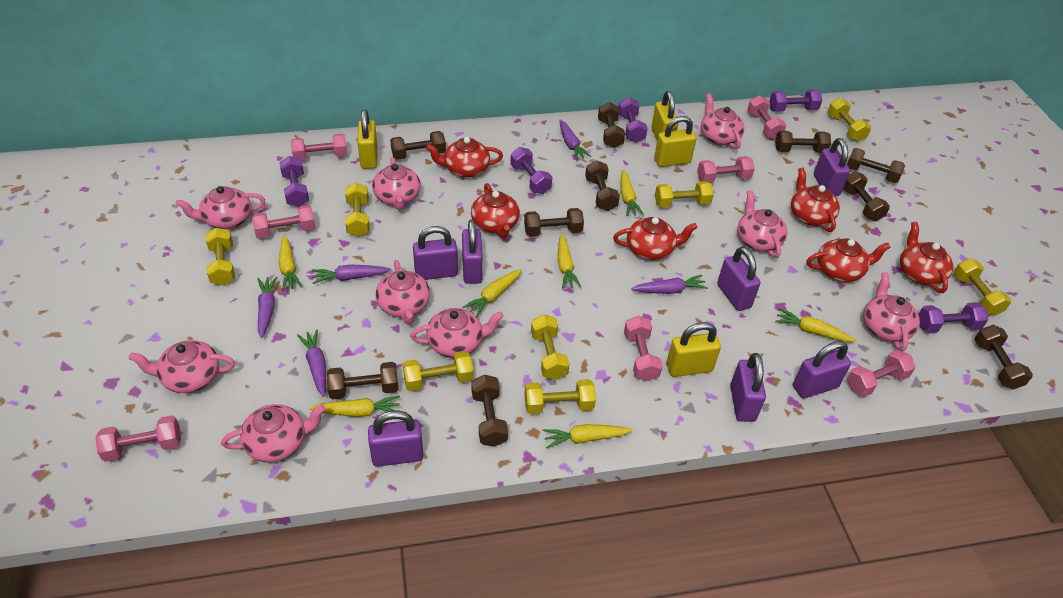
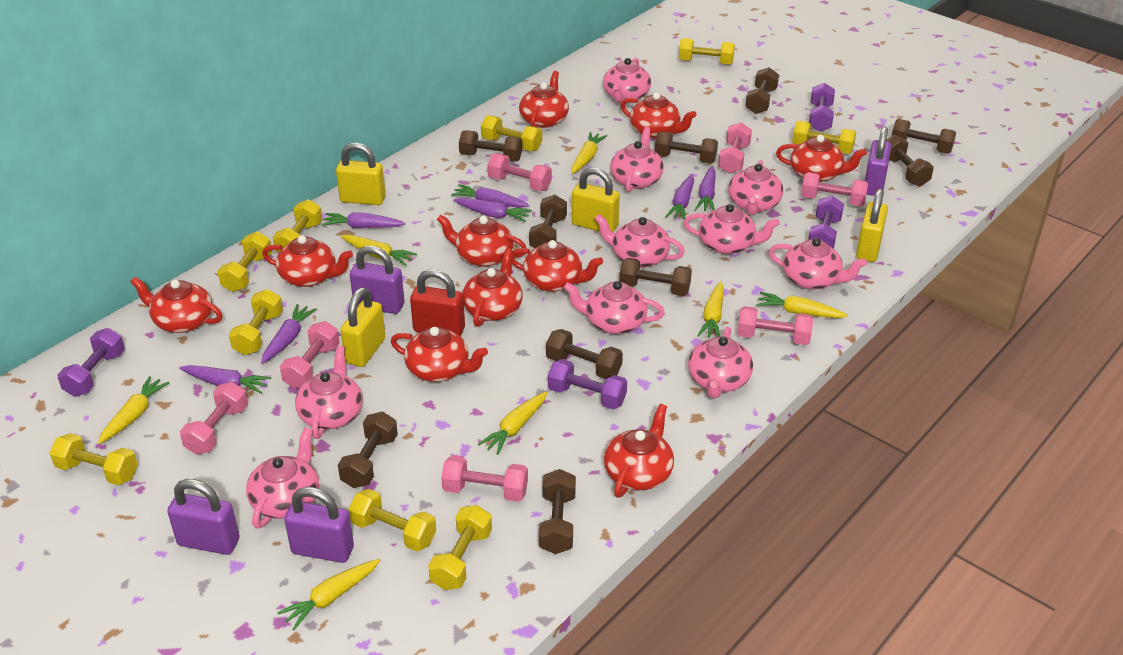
pink teapot: 9 -> 10
purple carrot: 5 -> 7
purple dumbbell: 5 -> 4
purple padlock: 7 -> 4
red padlock: 0 -> 1
red teapot: 6 -> 10
yellow dumbbell: 8 -> 9

